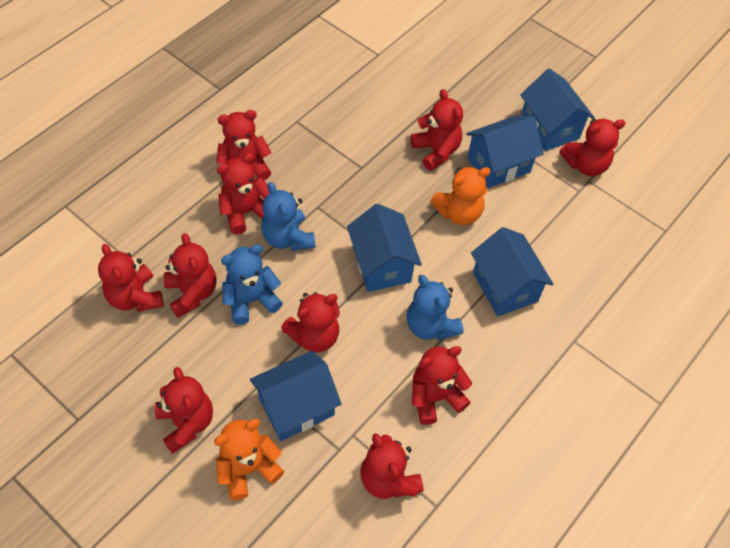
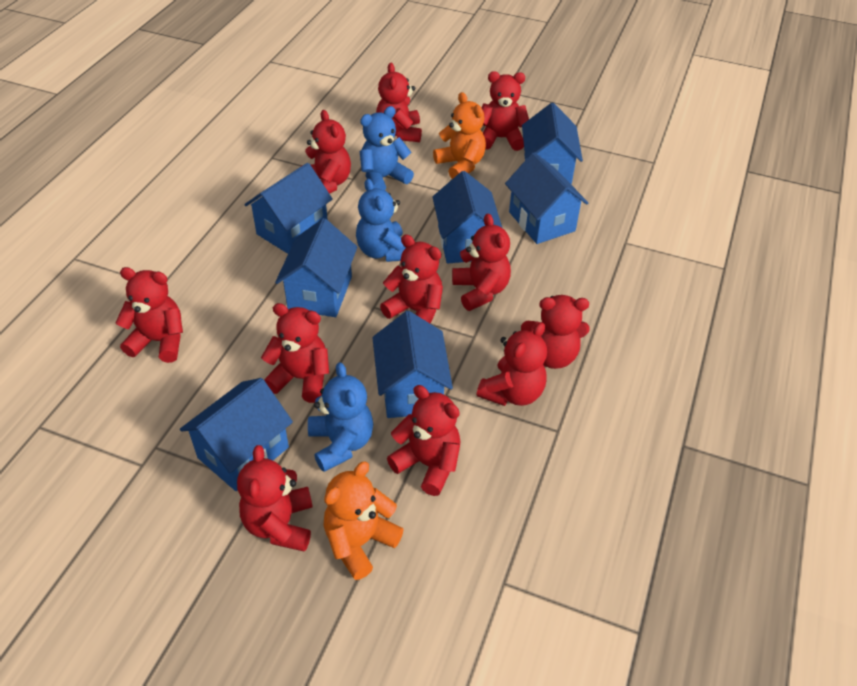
blue house: 5 -> 7
red teddy bear: 10 -> 11

